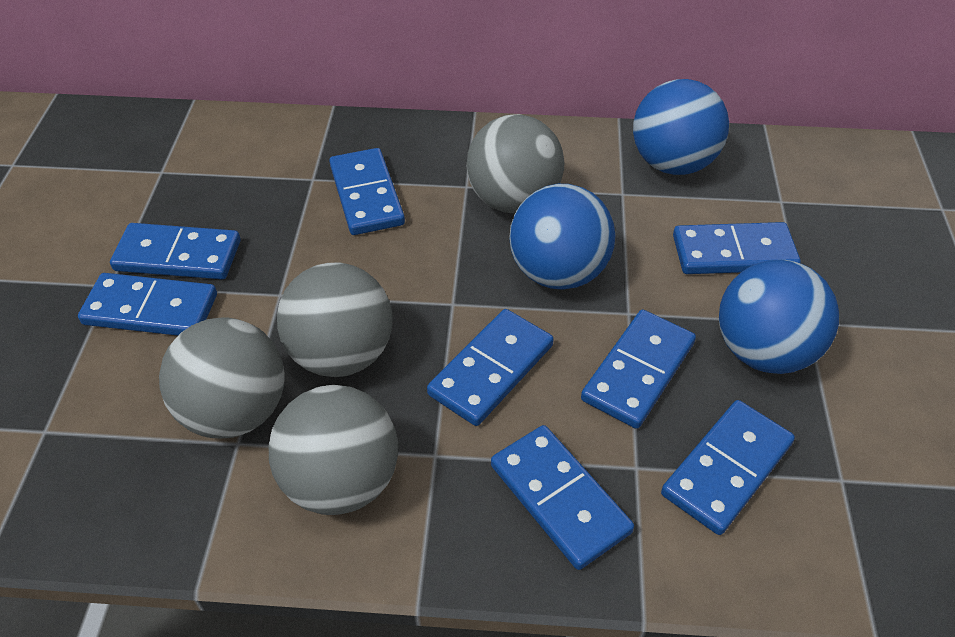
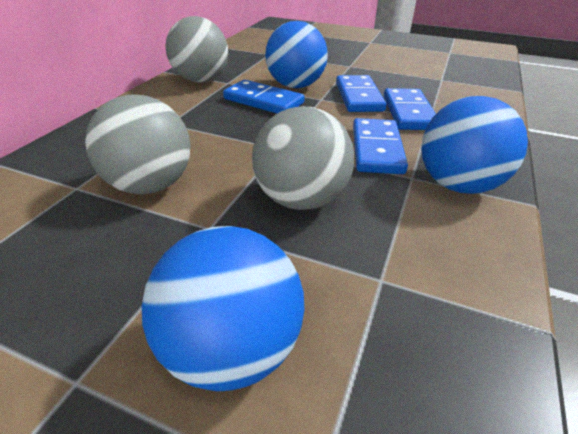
blue domino: 8 -> 4
grey ball: 4 -> 3

